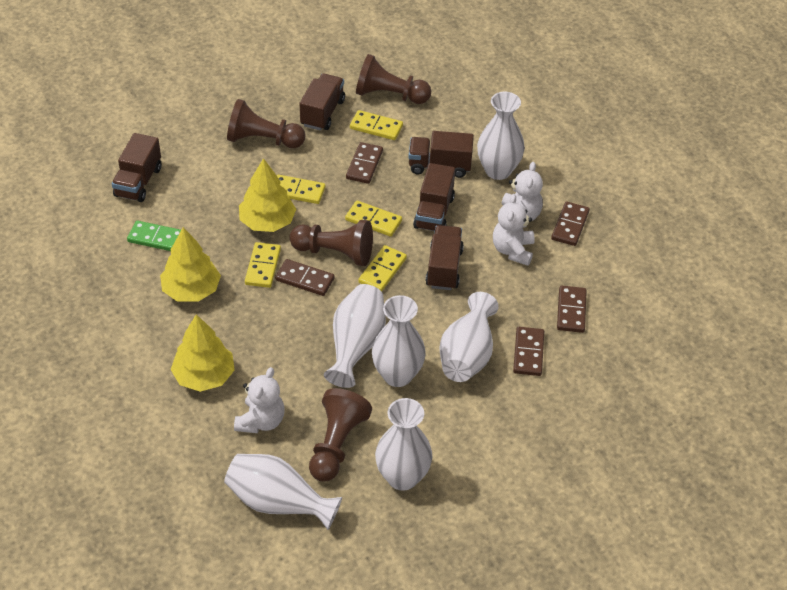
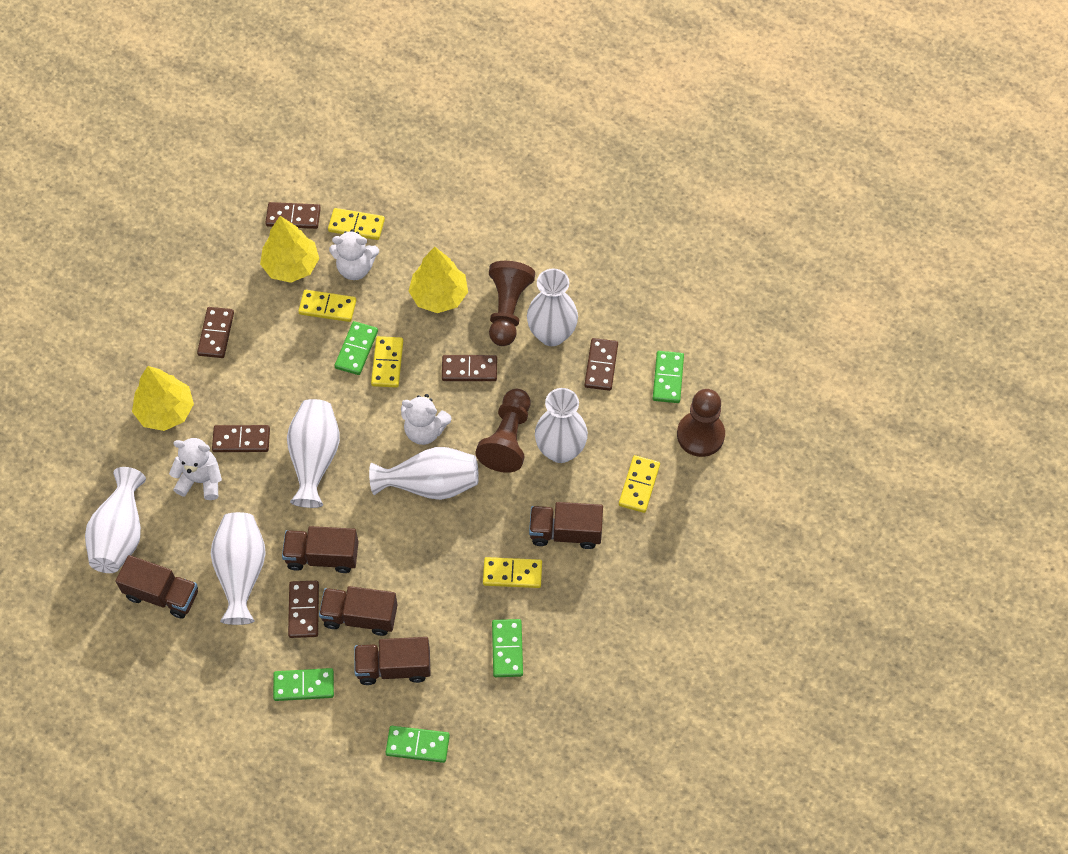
brown domino: 5 -> 6
brown pawn: 4 -> 3
green domino: 1 -> 5

